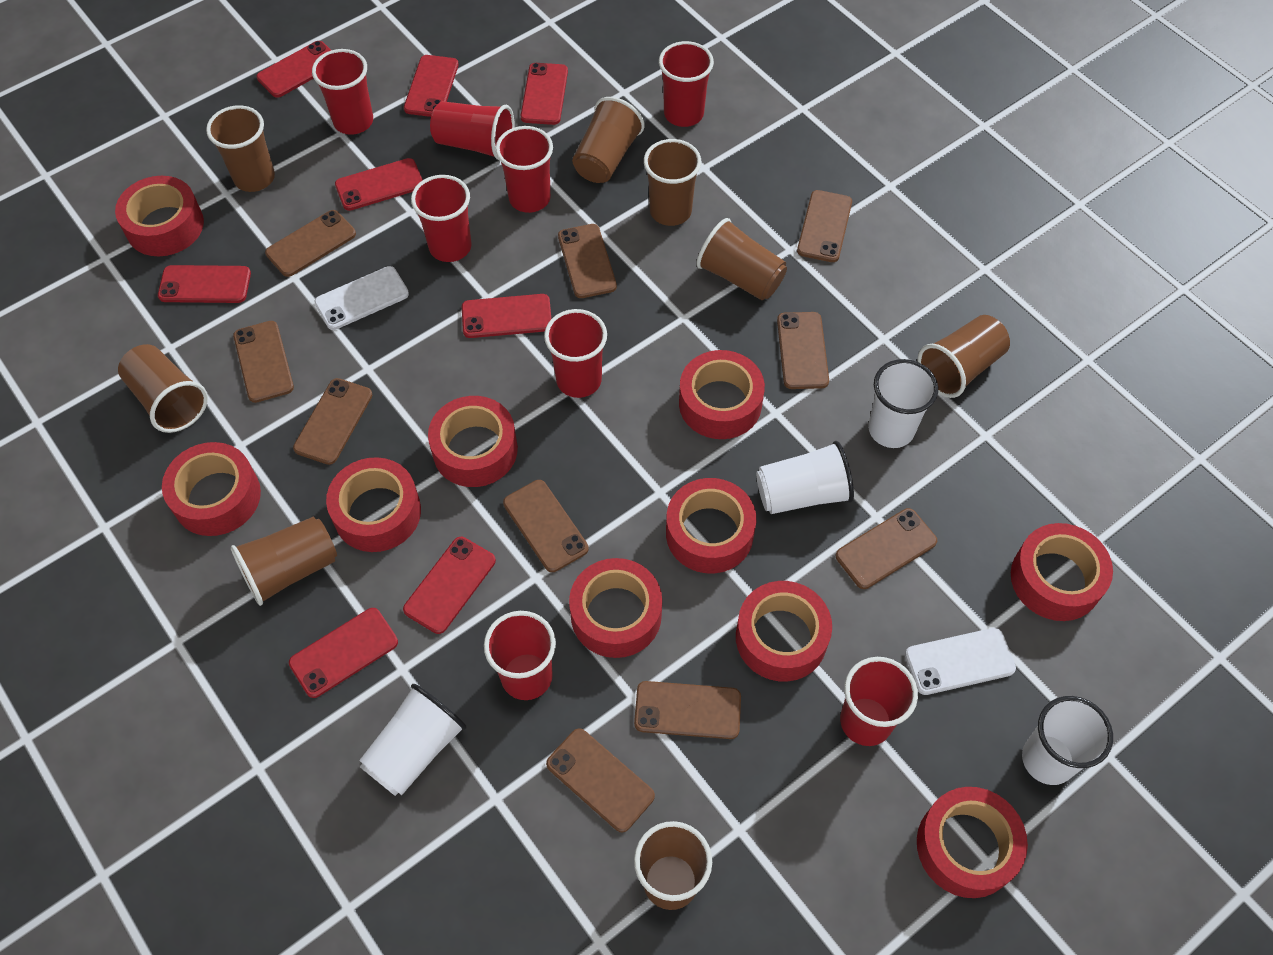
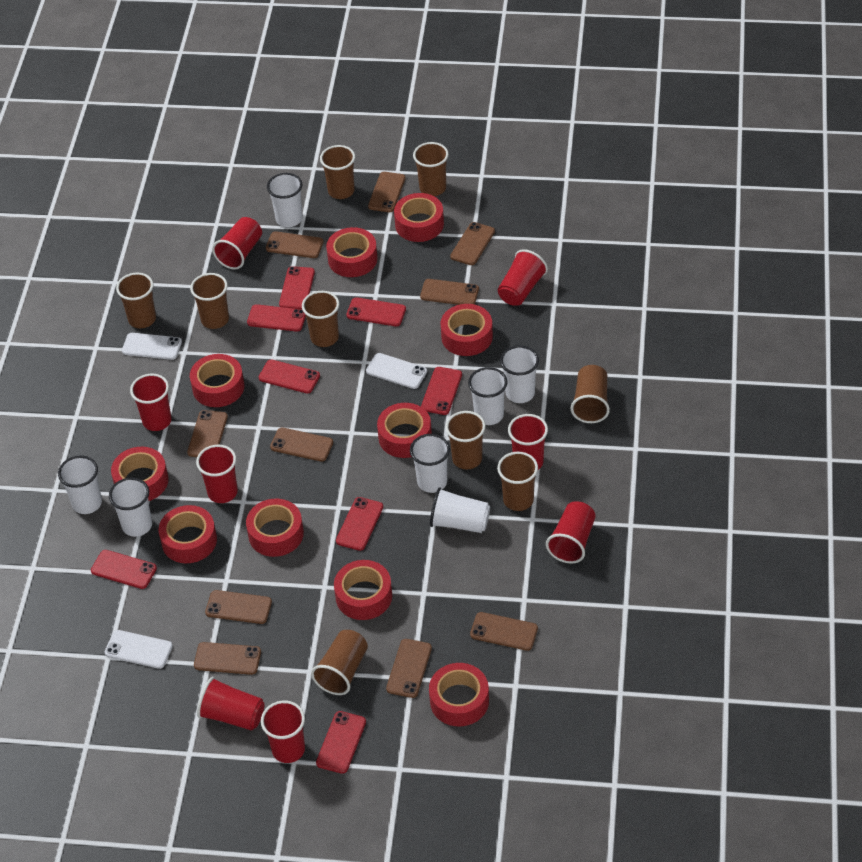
brown cup: 8 -> 9
white cup: 4 -> 7
white phone: 2 -> 3

